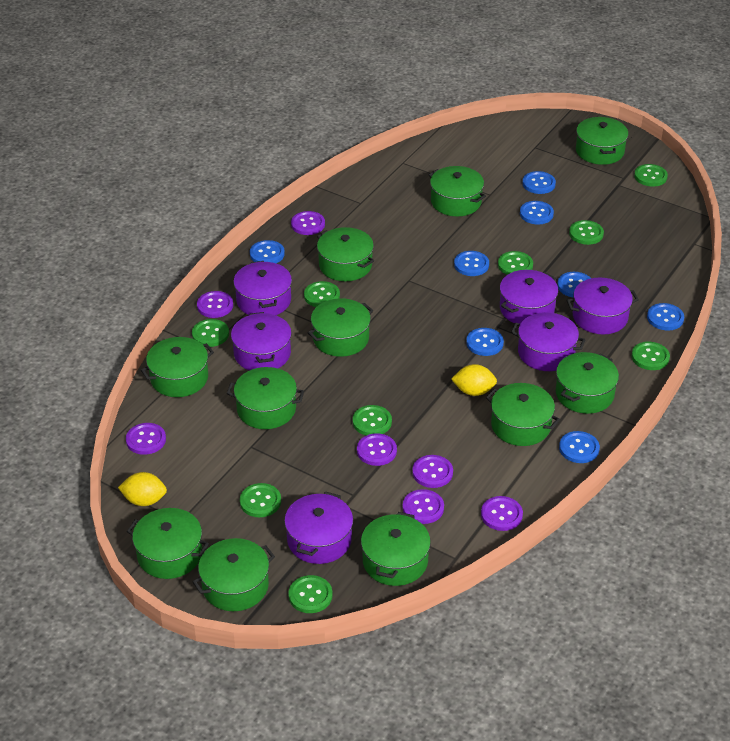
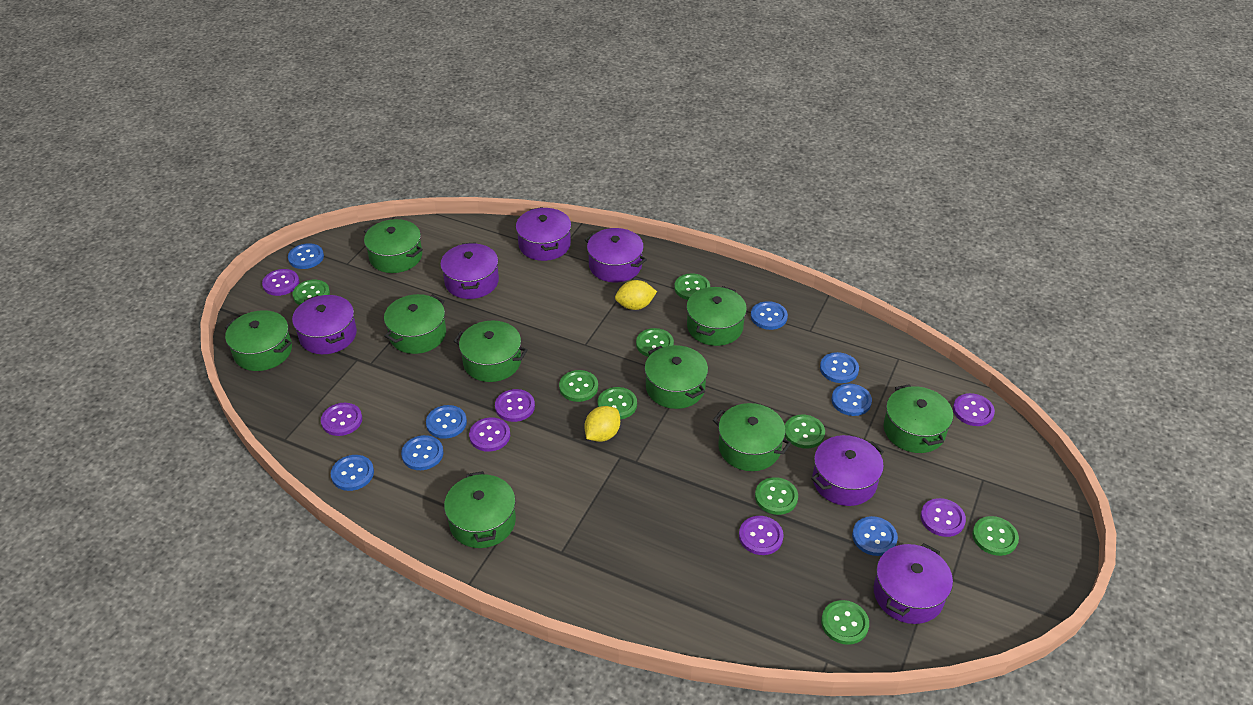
green pot: 11 -> 9

